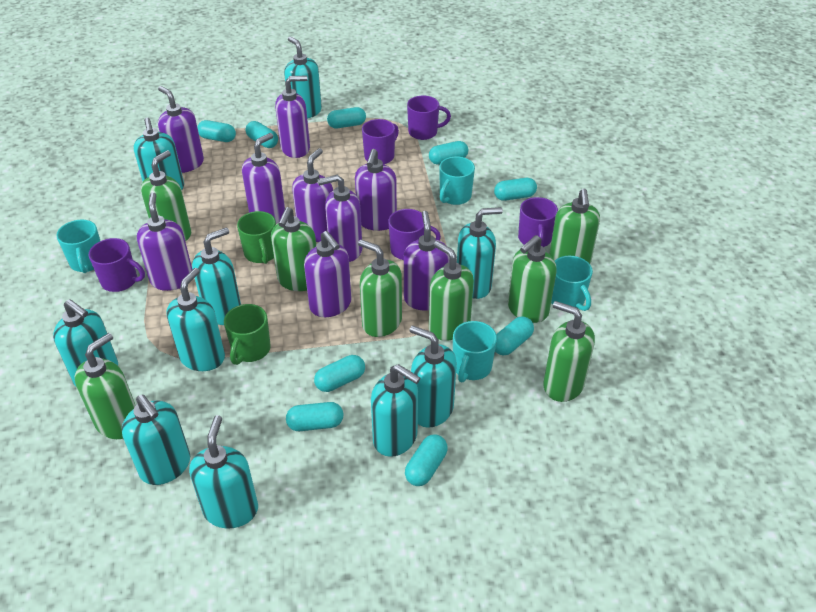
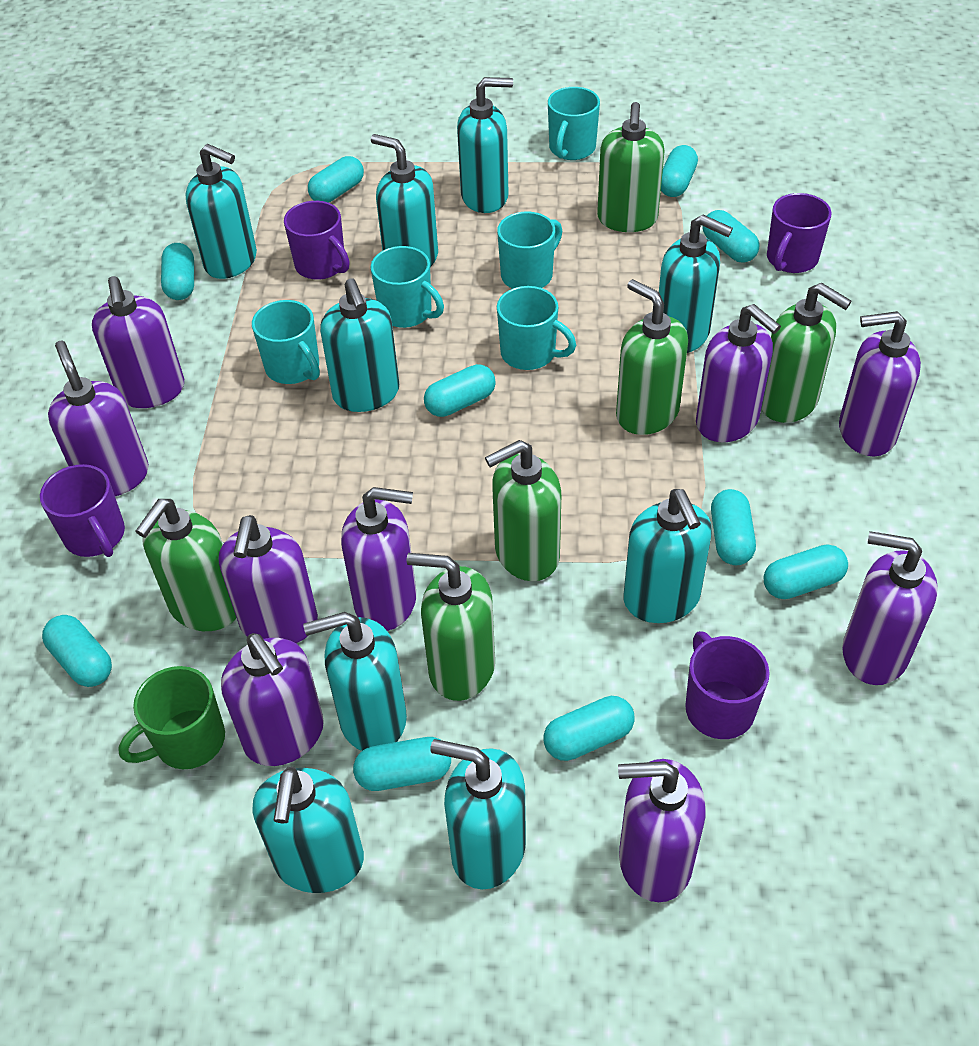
green mug: 2 -> 1
green soap dispenser: 8 -> 6
purple mug: 5 -> 4
turquoise capsule: 9 -> 10
turquoise mug: 4 -> 5
turquoise soap dispenser: 10 -> 9

